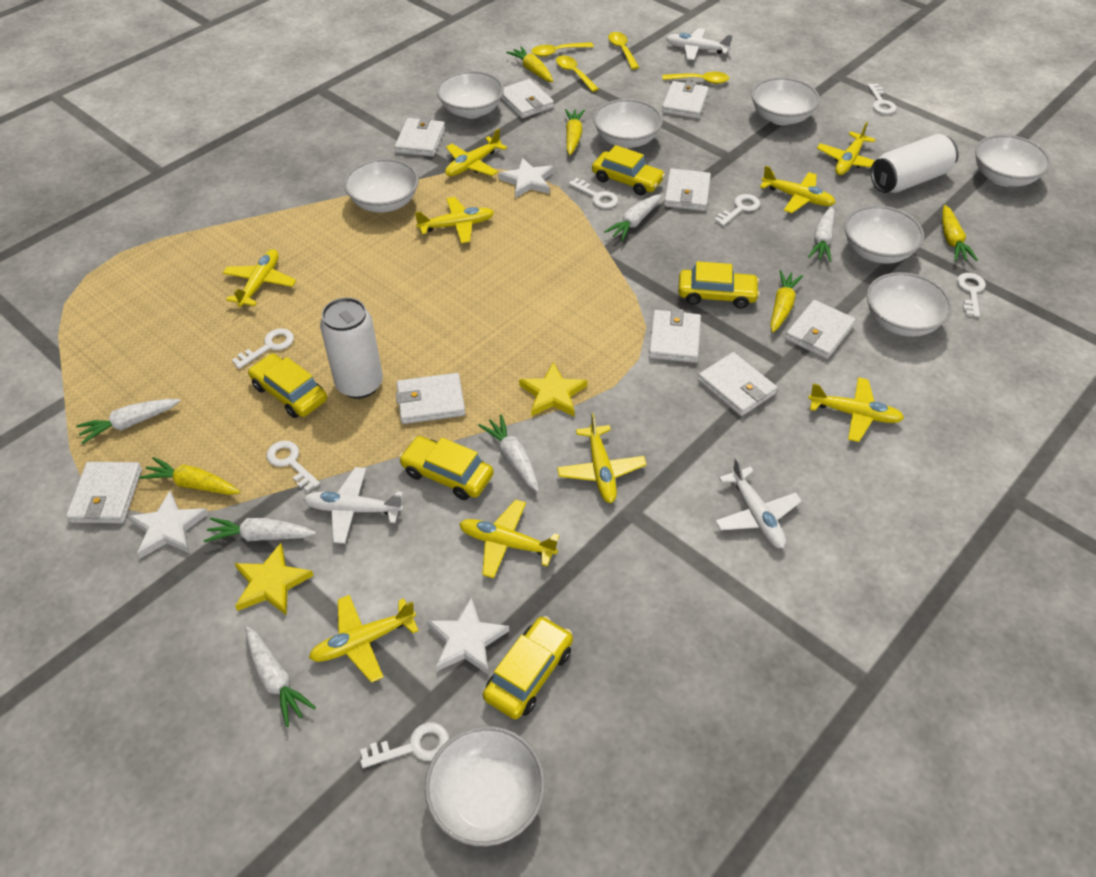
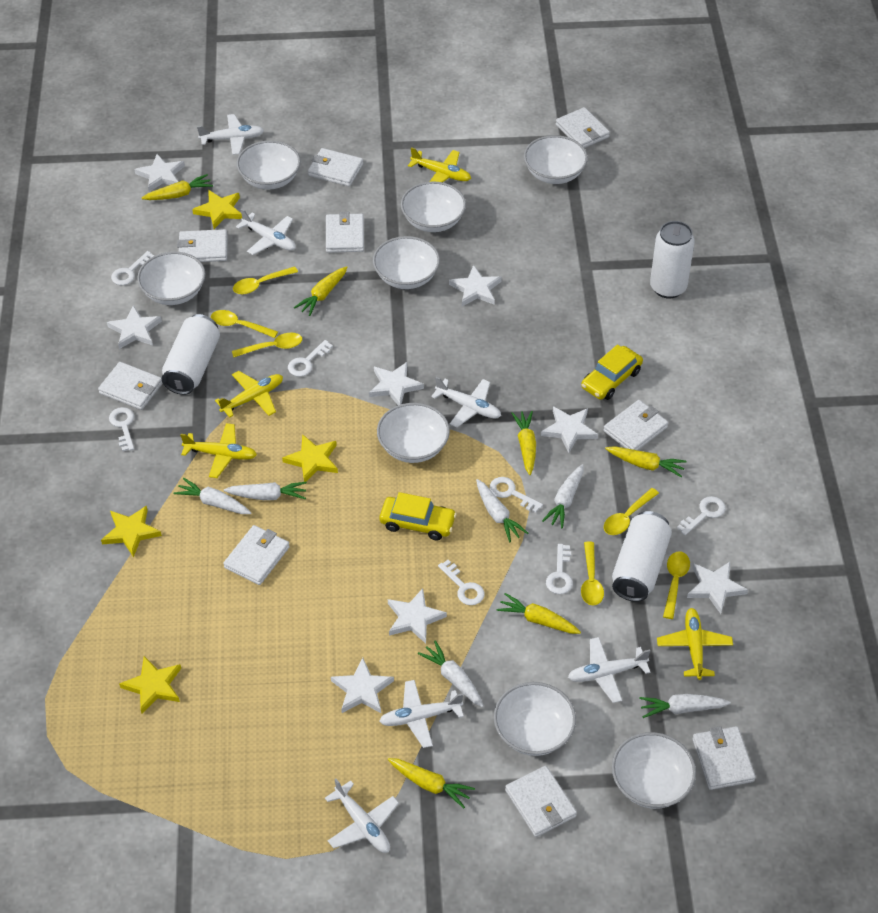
white can: 2 -> 3
white plane: 3 -> 6
white star: 3 -> 8
yellow car: 5 -> 2
yellow carrot: 5 -> 6
yellow plane: 9 -> 4
yellow spoon: 4 -> 6
yellow star: 2 -> 4

